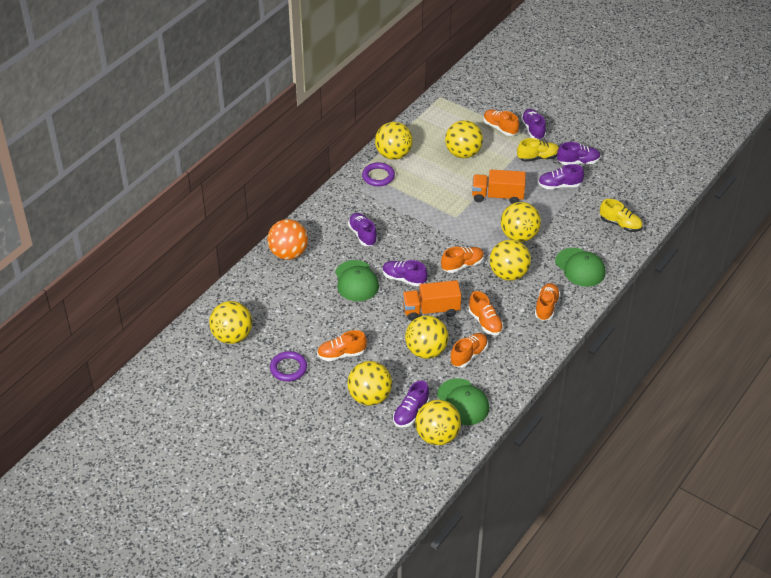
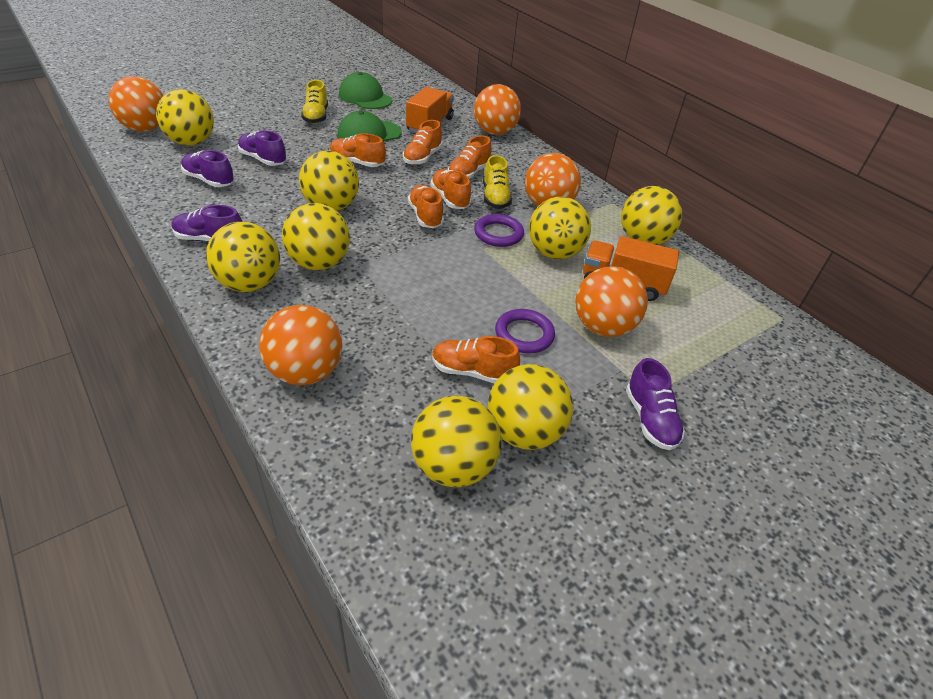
green cap: 3 -> 2
orange ball: 1 -> 5
purple shoe: 6 -> 4

